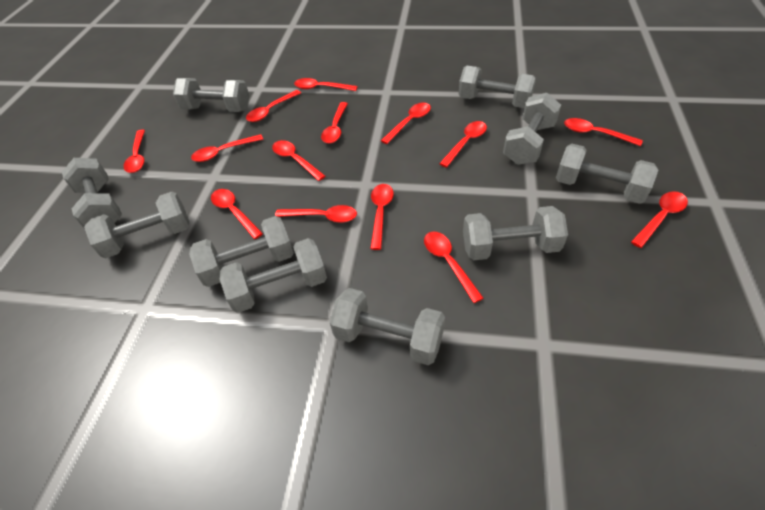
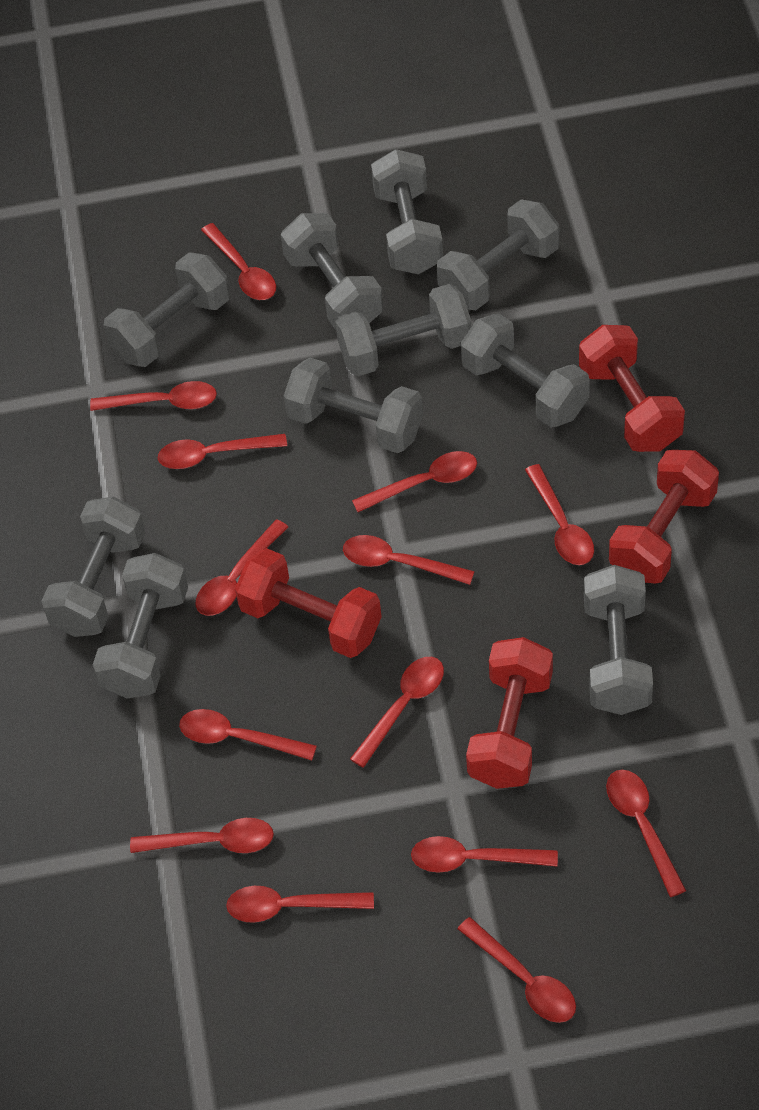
red dumbbell: 0 -> 4

